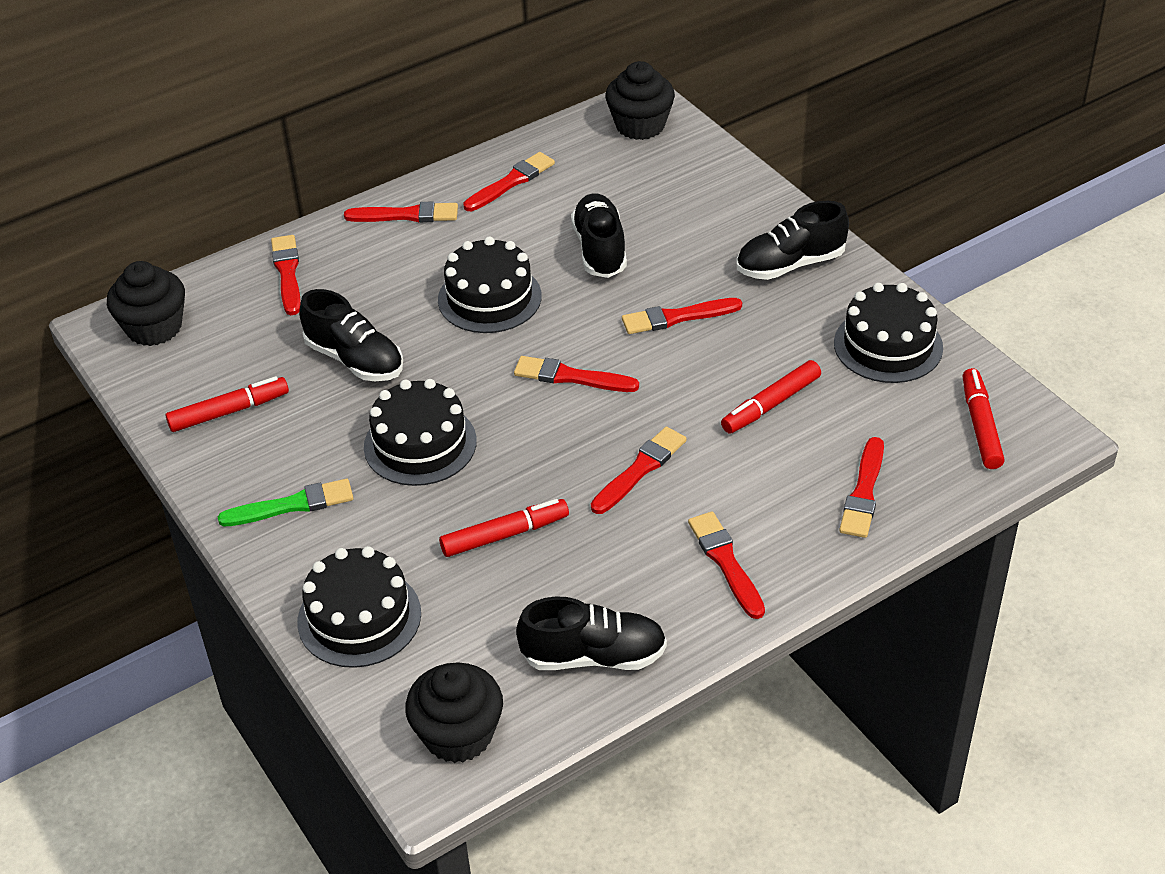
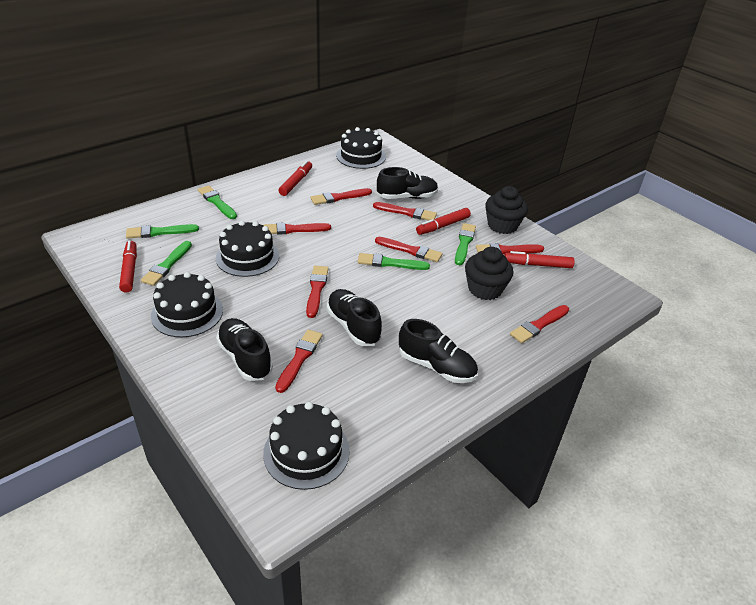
black cupcake: 3 -> 2
green brush: 1 -> 5

